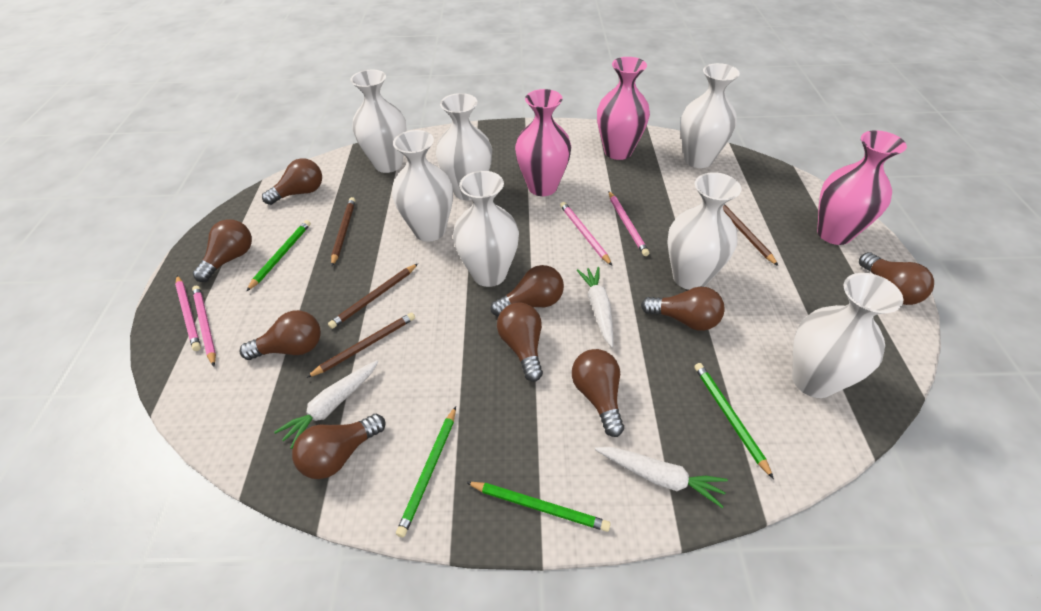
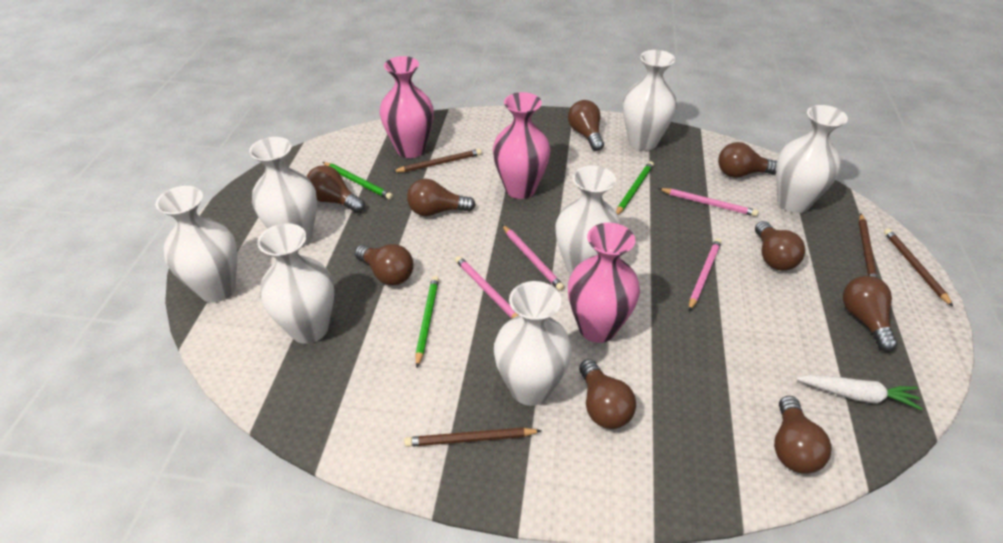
green pencil: 4 -> 3
white carrot: 3 -> 1

